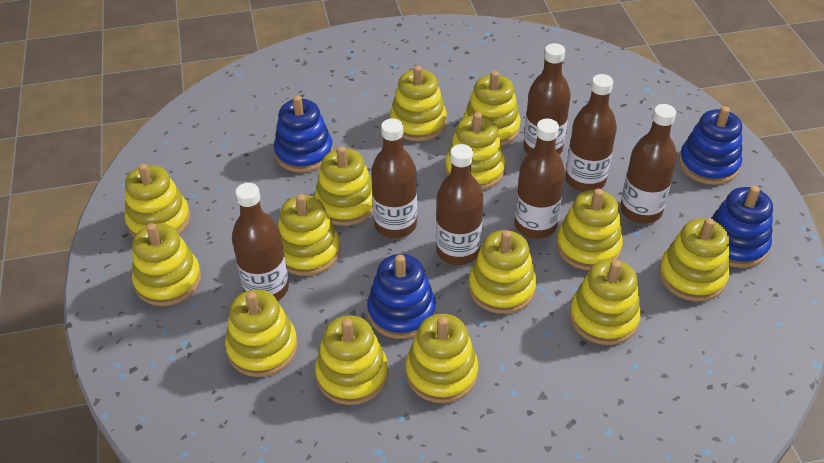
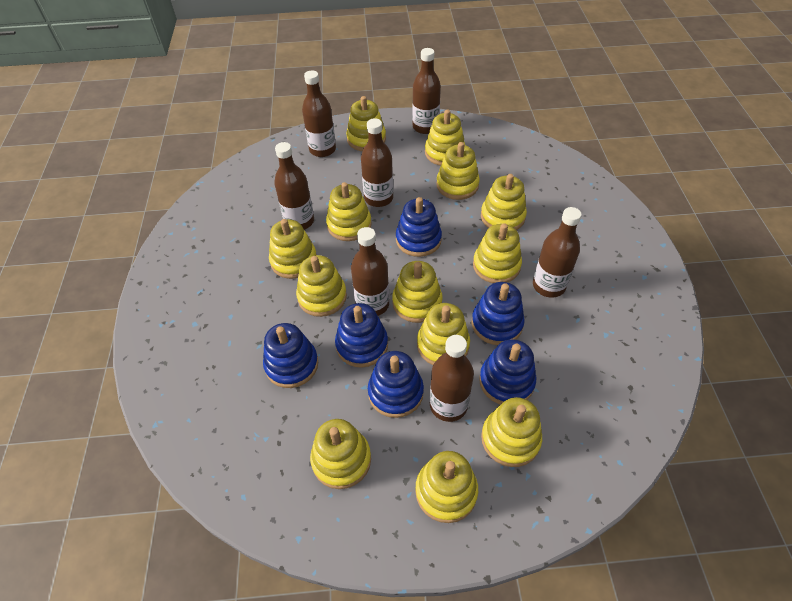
blue stacking toy: 4 -> 6
yellow stacking toy: 14 -> 13

